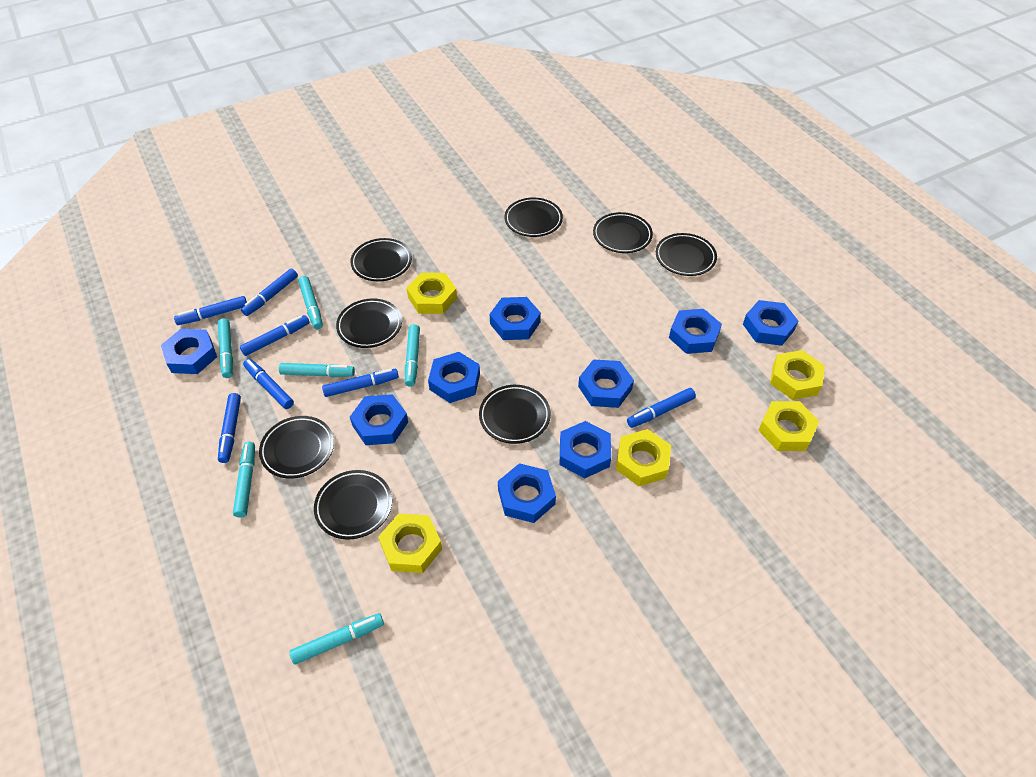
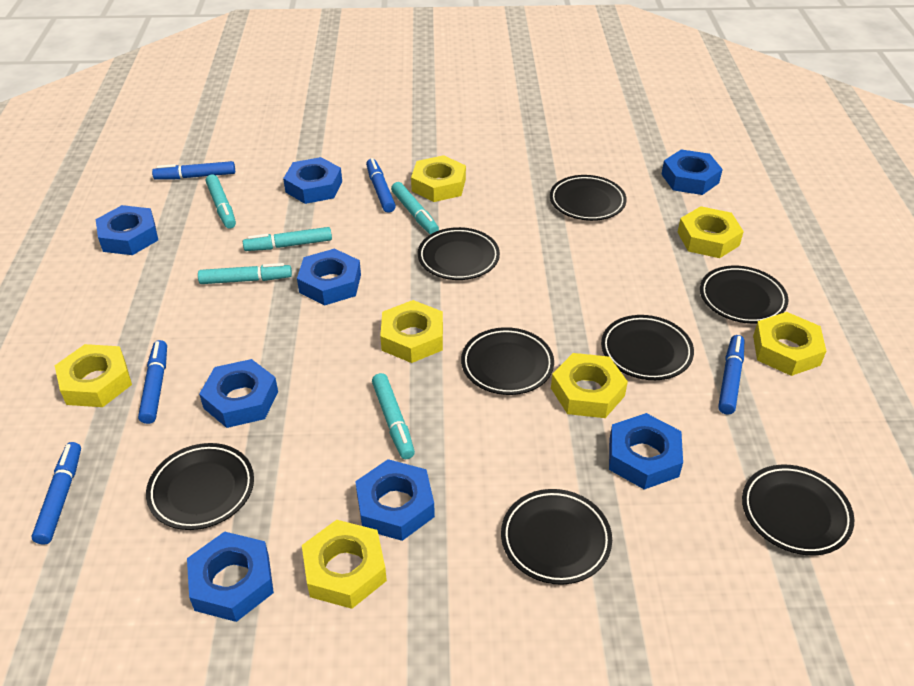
blue marker: 7 -> 5
blue nut: 9 -> 8
turquoise marker: 6 -> 5
yellow nut: 5 -> 7

